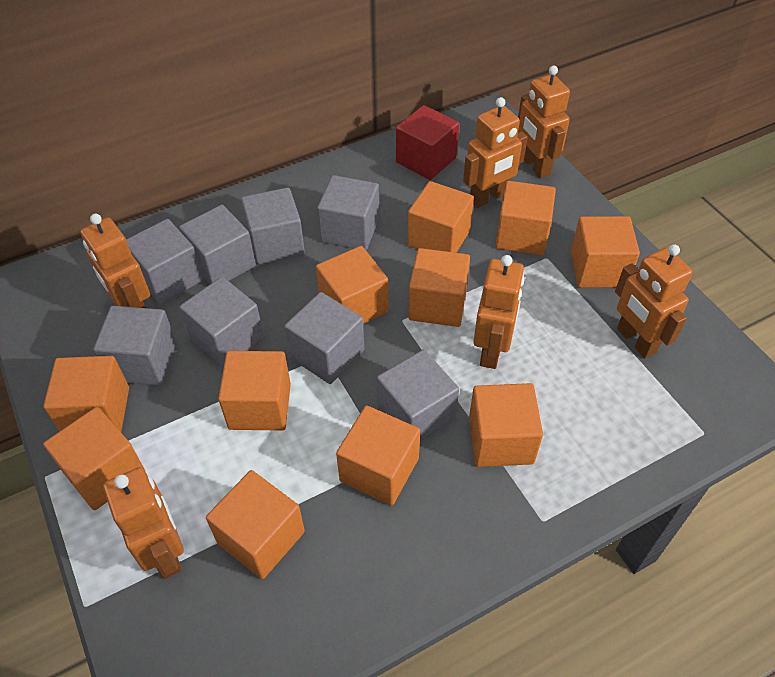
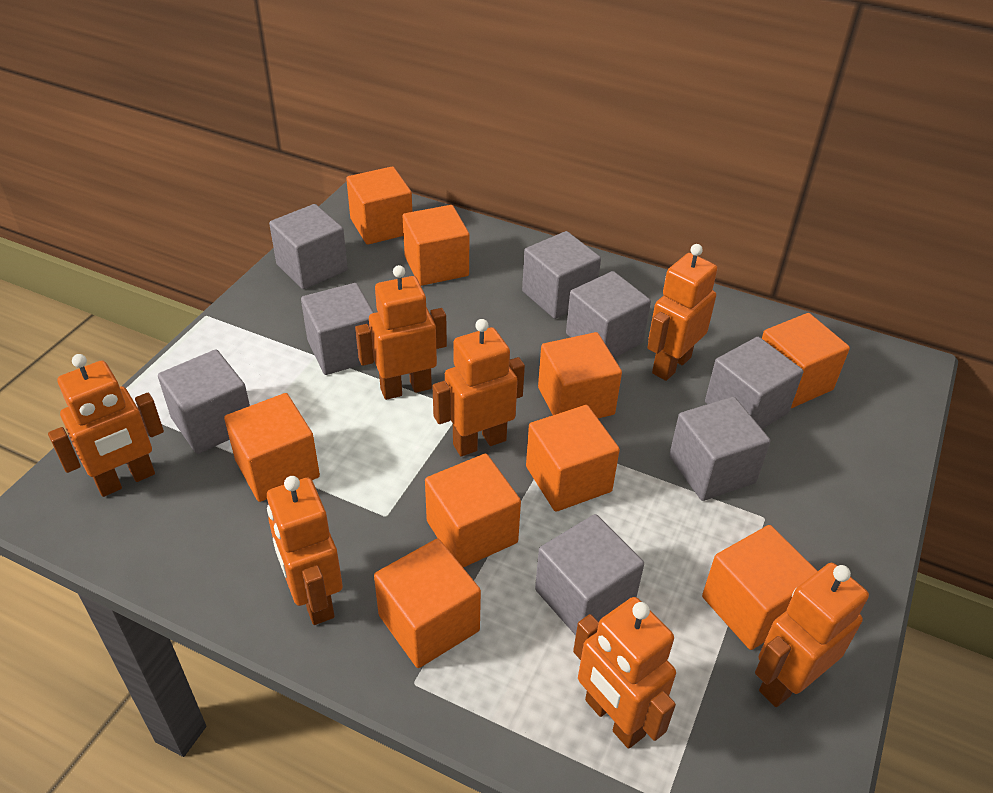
orange cube: 11 -> 9
orange robot: 6 -> 7
red cube: 1 -> 0

